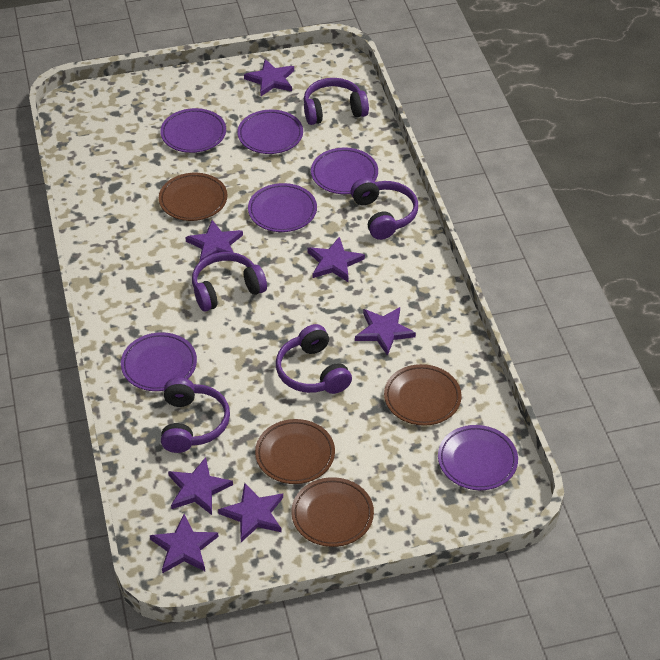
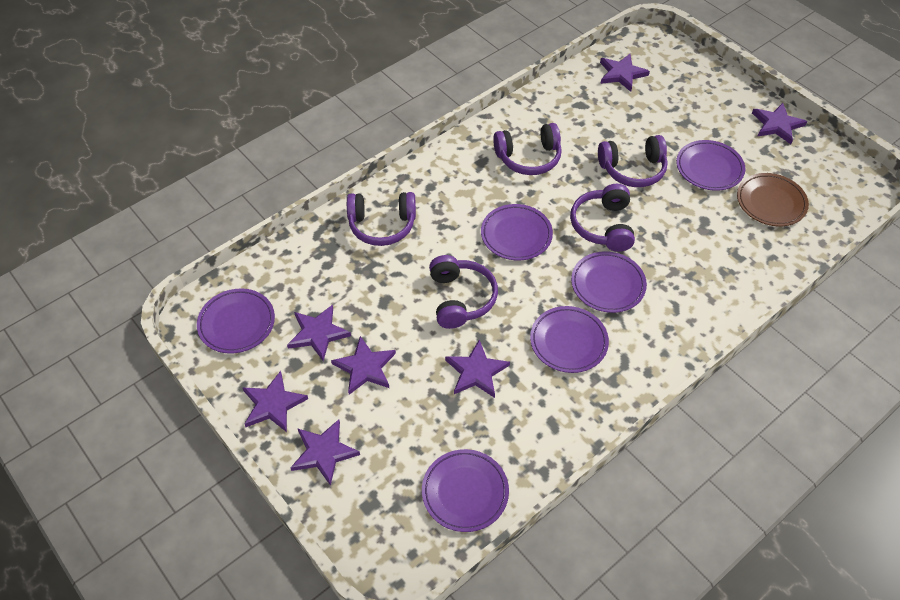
brown plate: 4 -> 1

